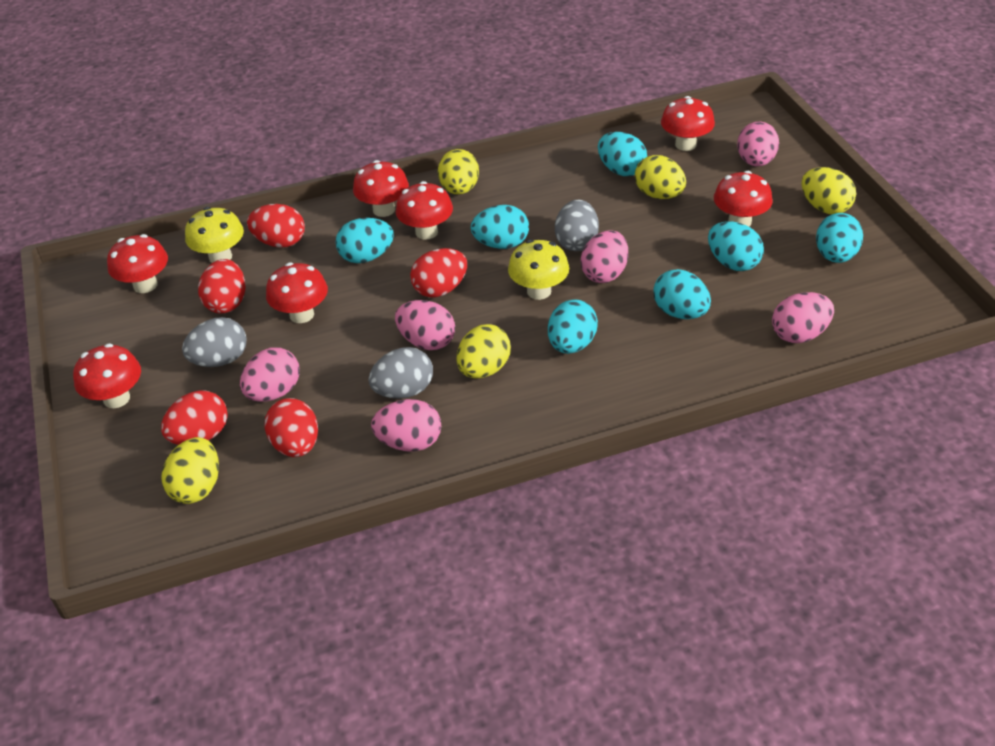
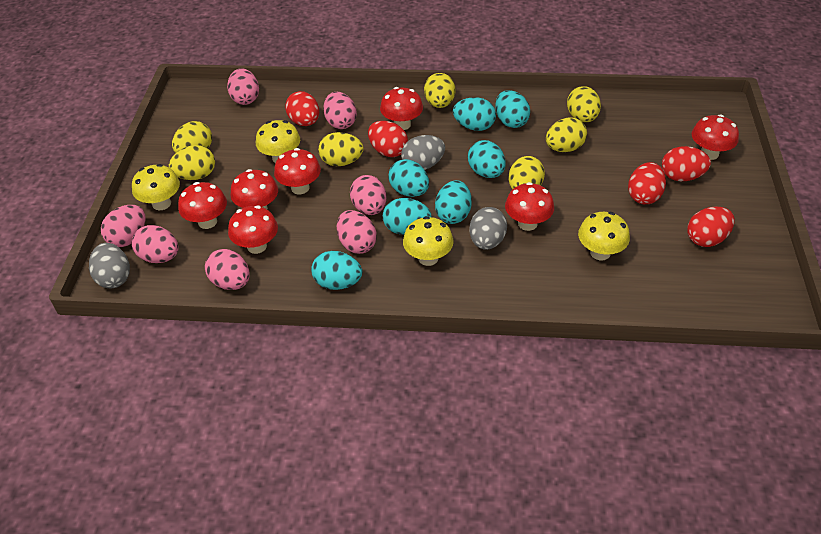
pink egg: 6 -> 7
yellow egg: 5 -> 7
yellow mushroom: 2 -> 4

